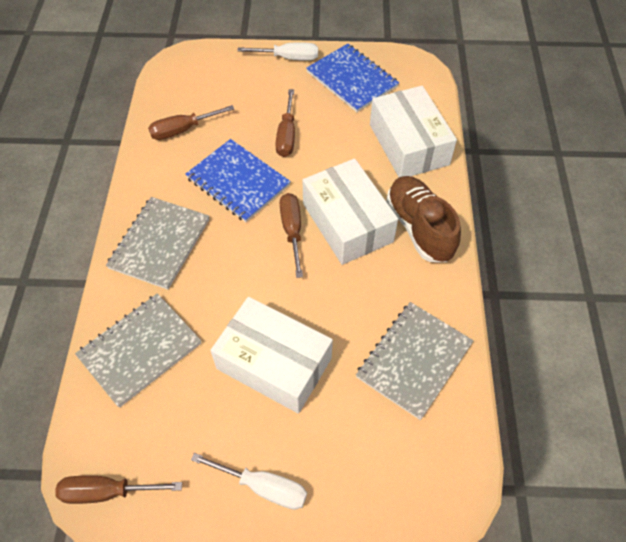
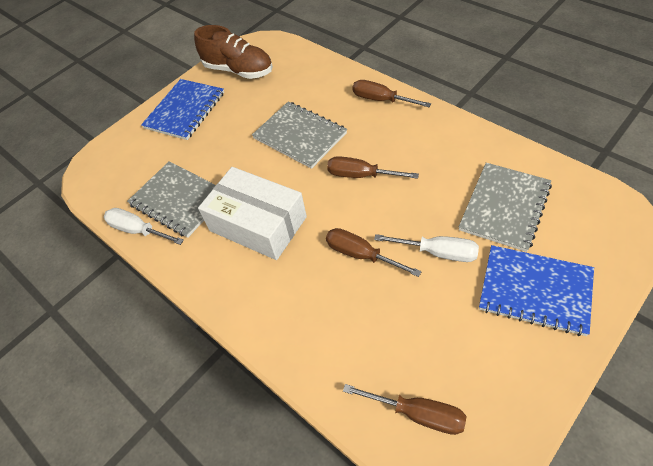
white box: 3 -> 1

